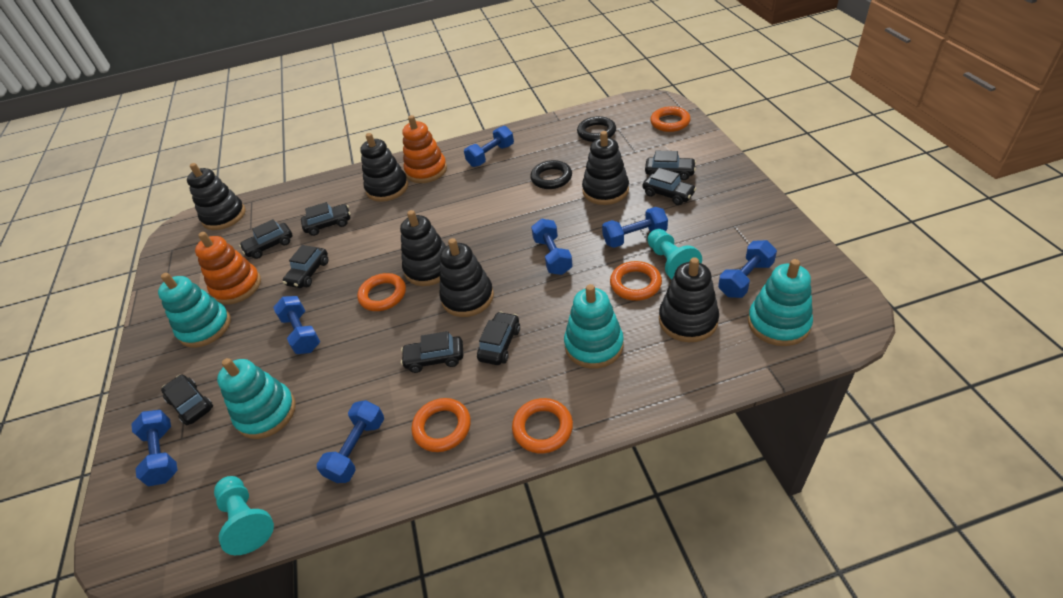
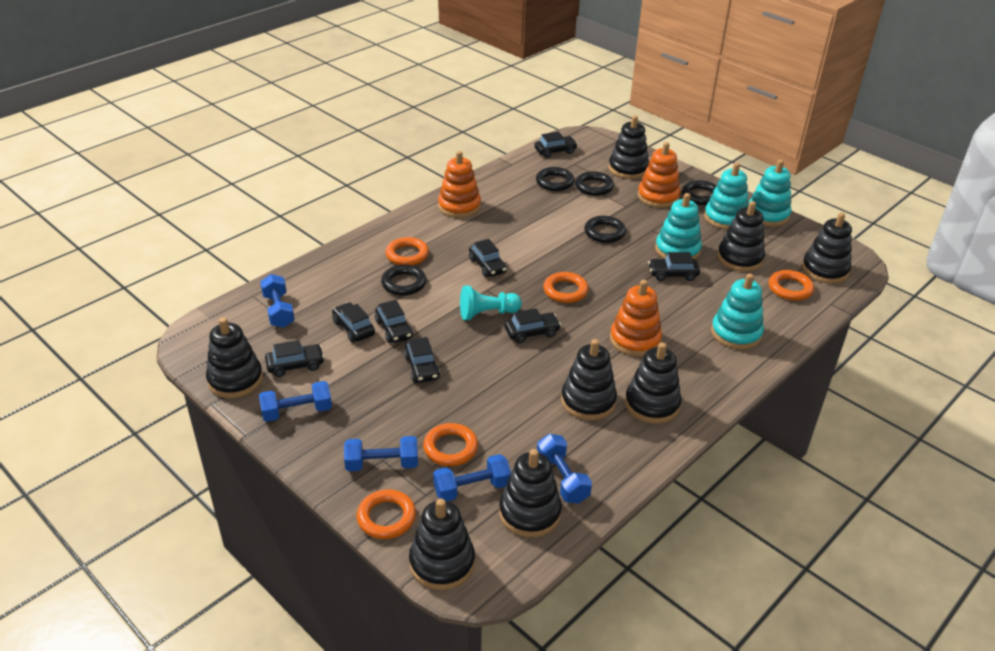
black ring: 2 -> 5
black stacking toy: 6 -> 8
blue dumbbell: 7 -> 5
orange stacking toy: 2 -> 3
turquoise pawn: 2 -> 1

